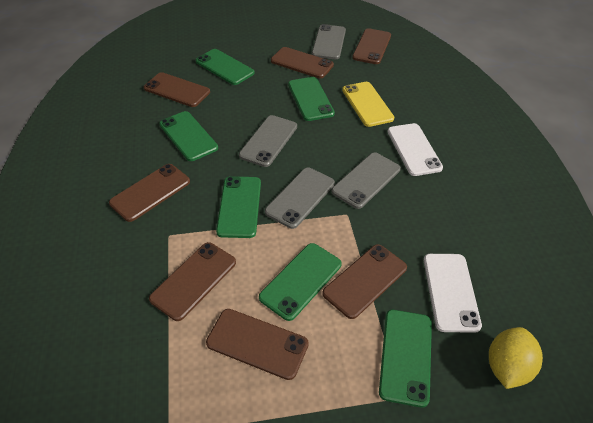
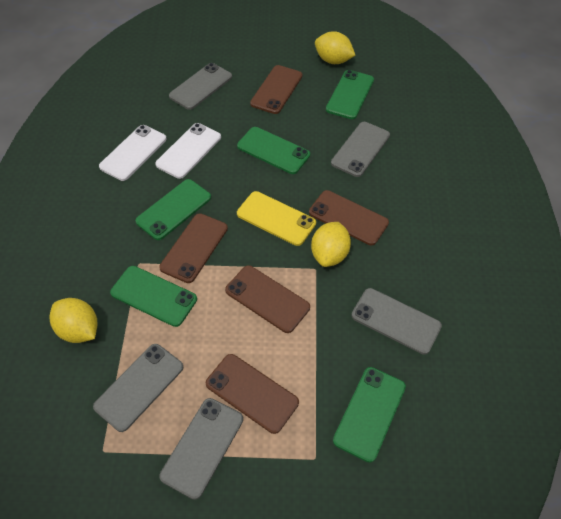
brown phone: 7 -> 5
green phone: 6 -> 5
grey phone: 4 -> 5
yellow lemon: 1 -> 3

